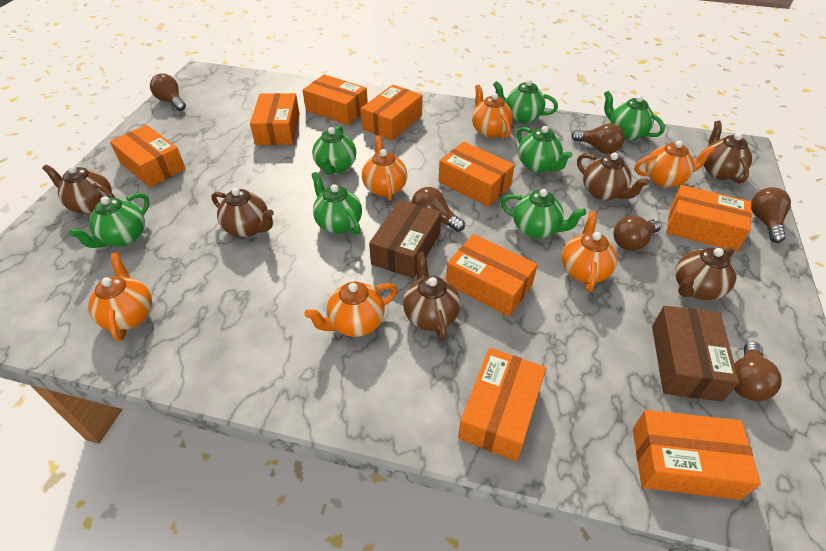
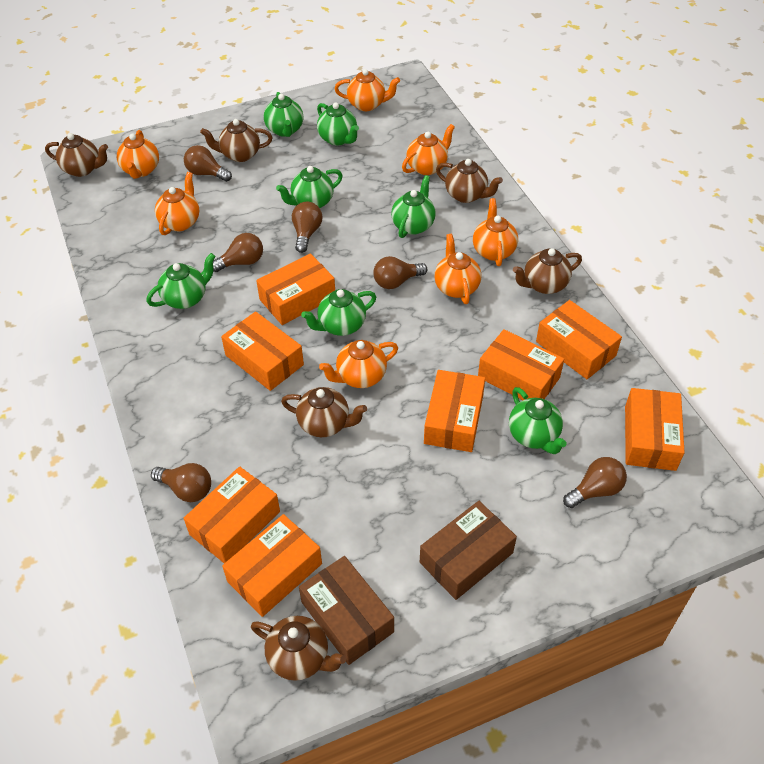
orange box: 9 -> 8
orange teapot: 6 -> 7

